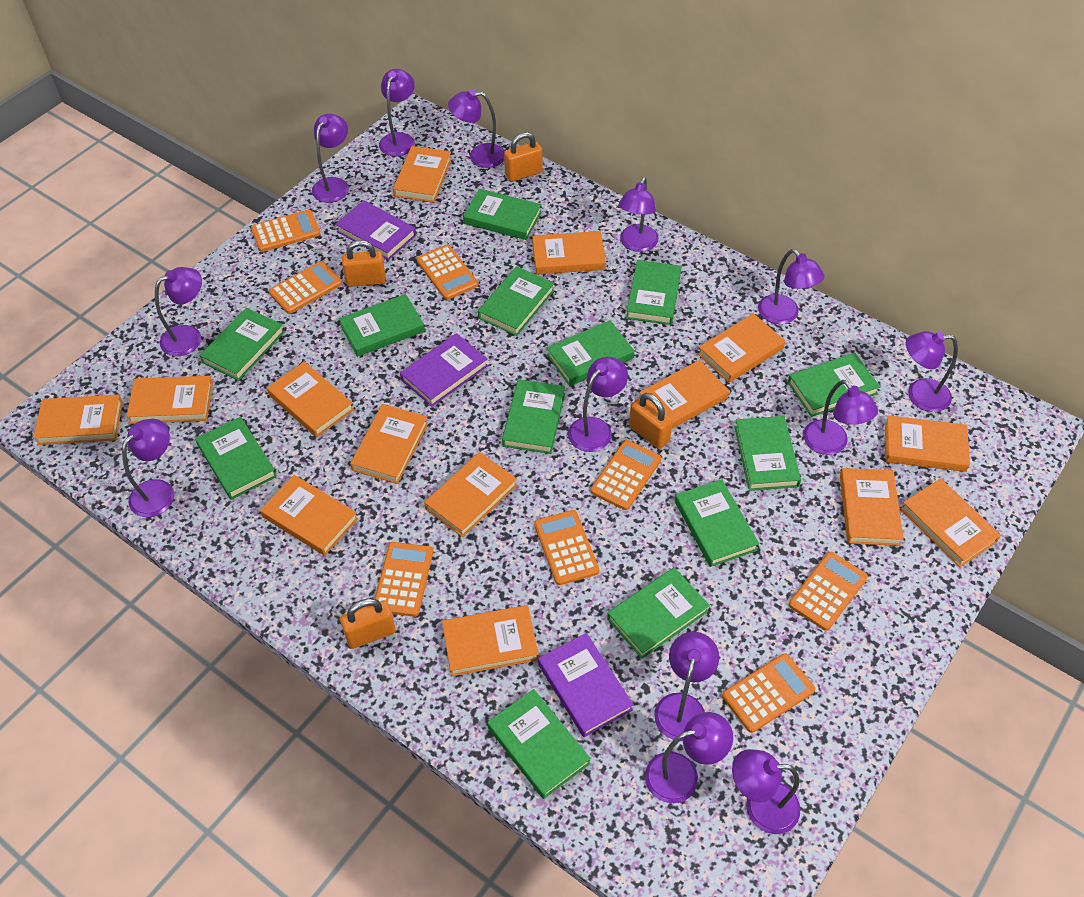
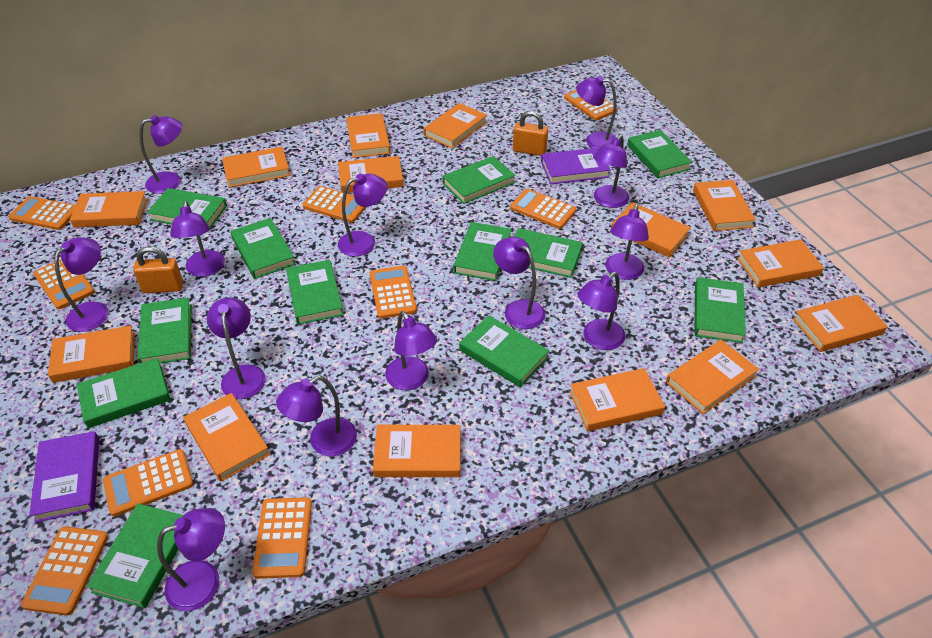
green book: 13 -> 12
orange calculator: 8 -> 9
orange padlock: 4 -> 2
purple book: 3 -> 2

